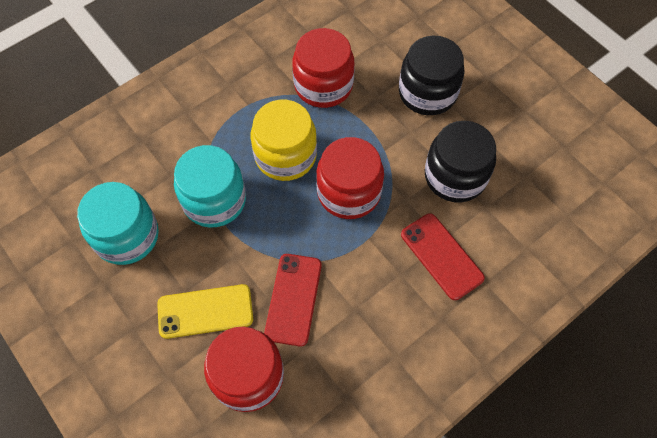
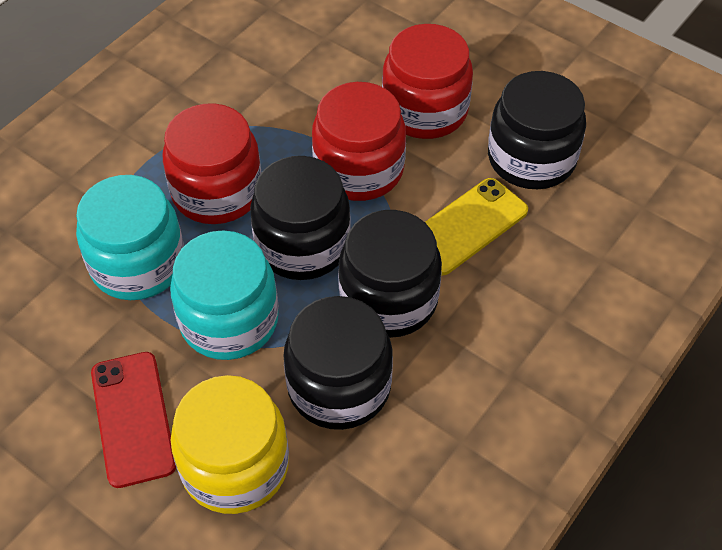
black jar: 2 -> 4
red phone: 2 -> 1

